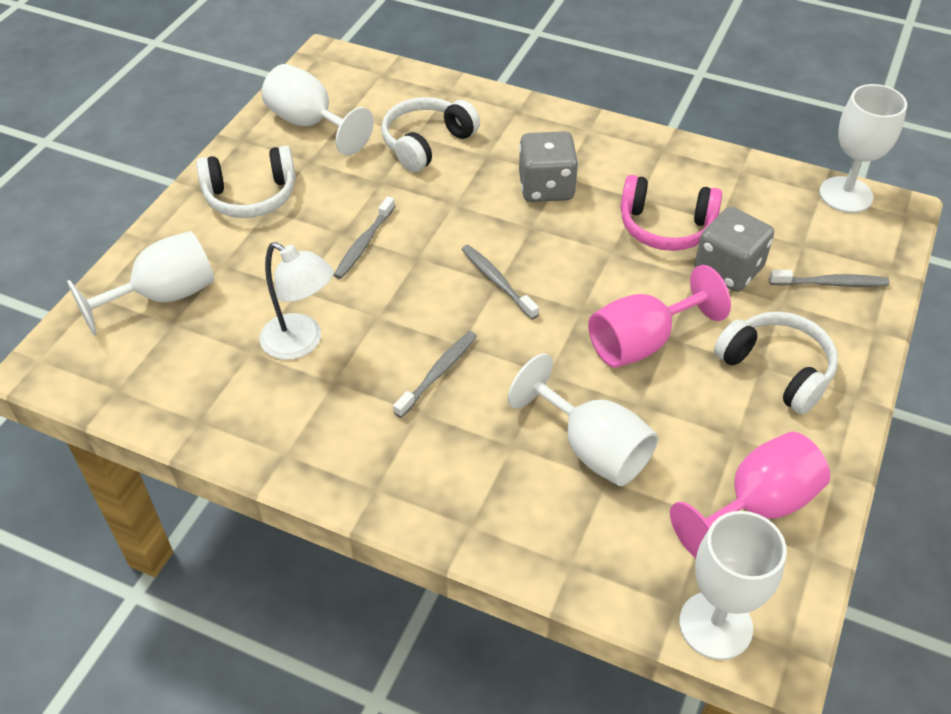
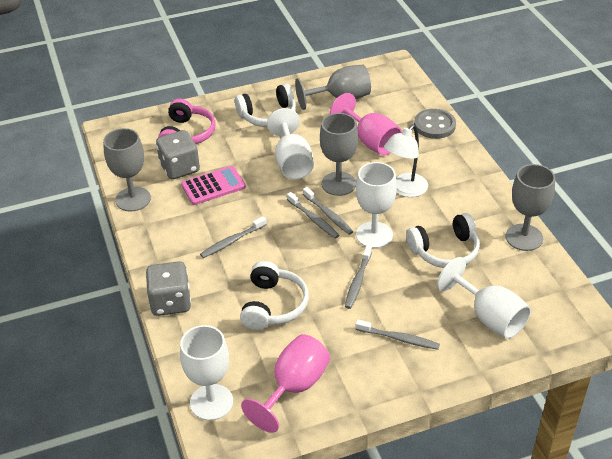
grey button: 0 -> 1
grey goblet: 0 -> 4
grey toothbrush: 4 -> 5
pink calculator: 0 -> 1
white goblet: 5 -> 4

